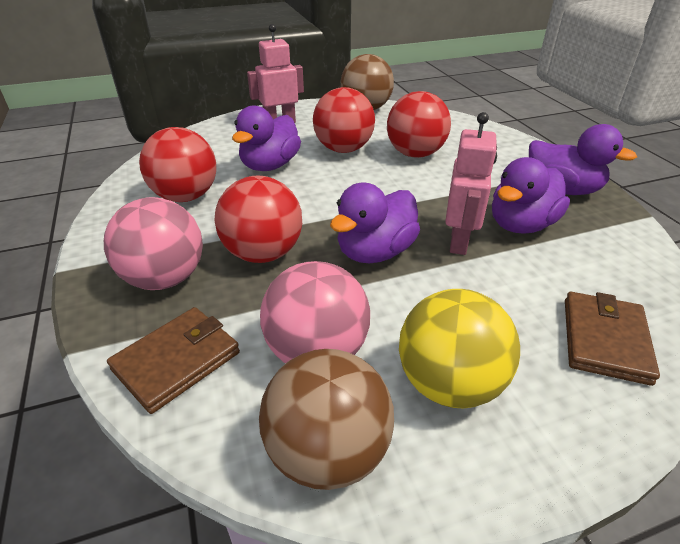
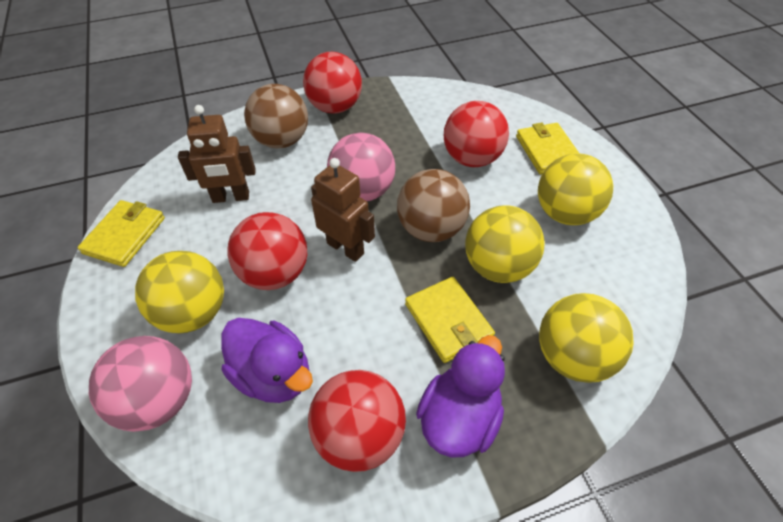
brown robot: 0 -> 2
brown wallet: 2 -> 0
pink robot: 2 -> 0
purple duck: 4 -> 2
yellow ball: 1 -> 4
yellow wallet: 0 -> 3

